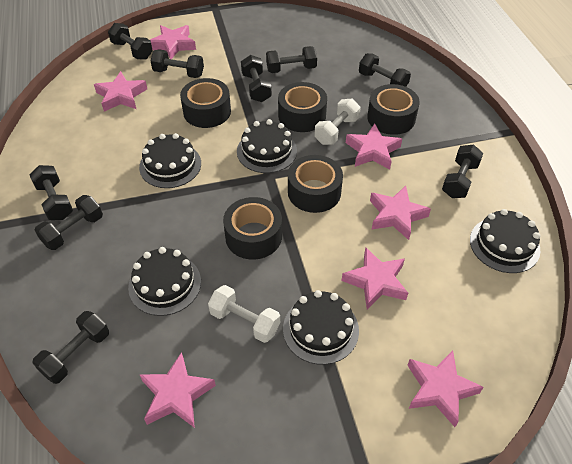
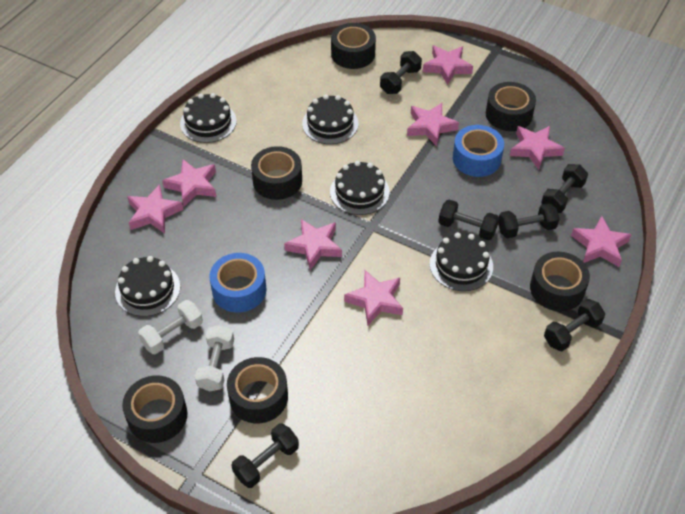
black dumbbell: 9 -> 6
black tape: 5 -> 6
blue tape: 0 -> 2
pink star: 7 -> 8

